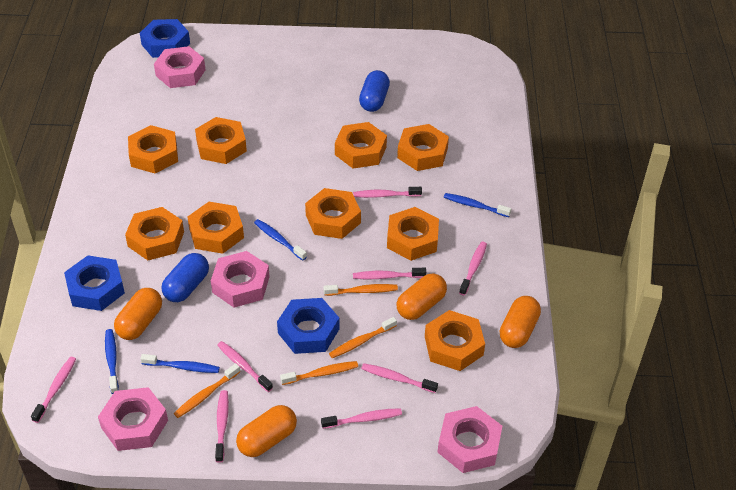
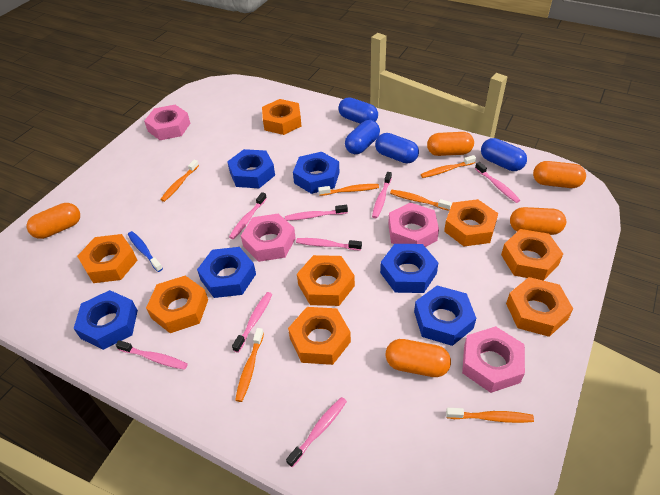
blue capsule: 2 -> 4
blue nut: 3 -> 6
blue toothbrush: 4 -> 1
orange capsule: 4 -> 5
orange nut: 9 -> 8
orange toothbrush: 4 -> 6

